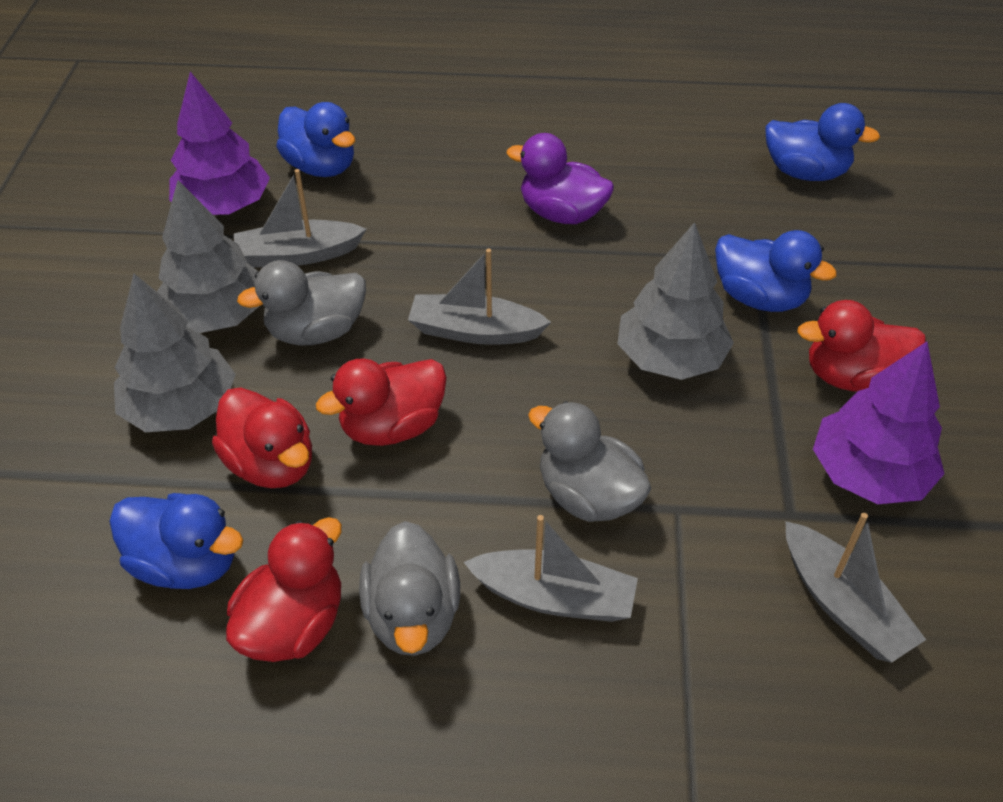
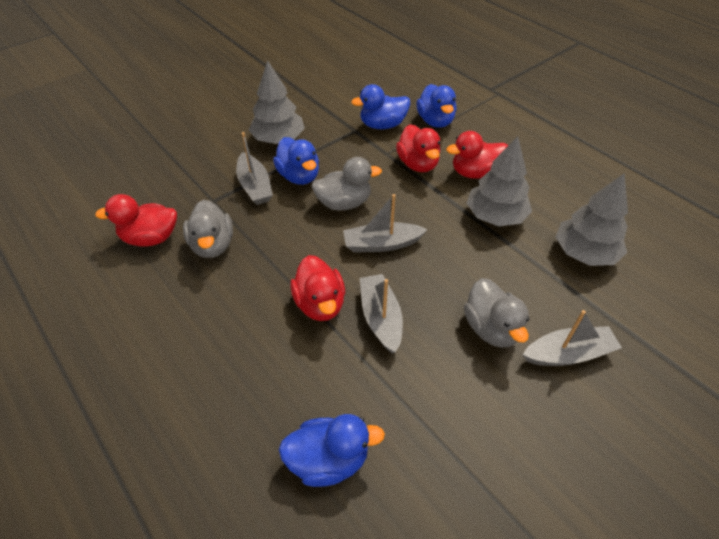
purple duck: 1 -> 0
purple tree: 2 -> 0

